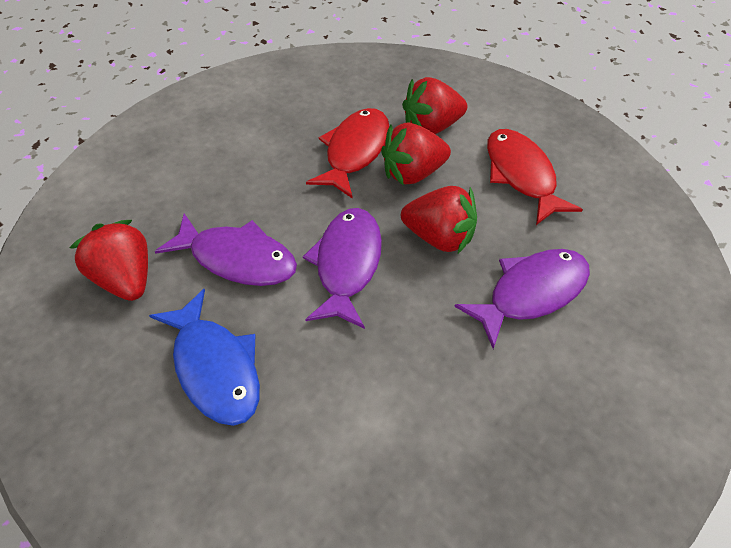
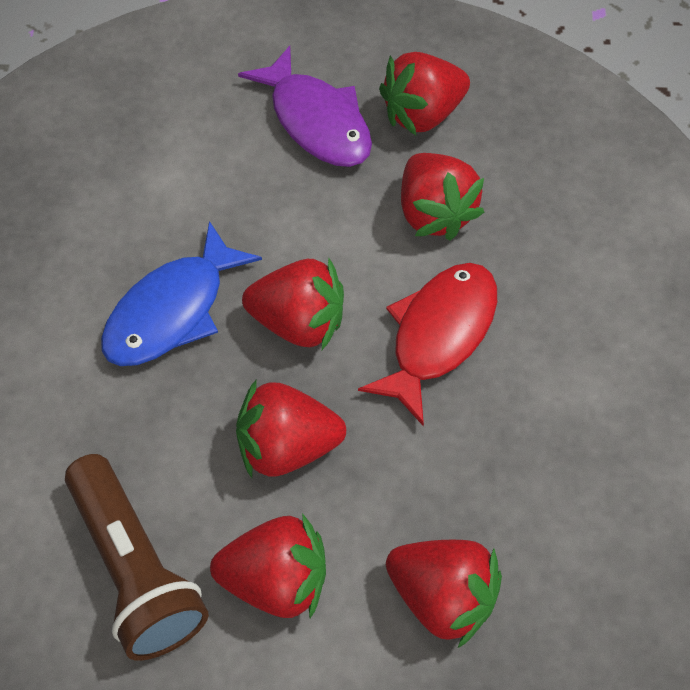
brown flashlight: 0 -> 1
purple fish: 3 -> 1
red fish: 2 -> 1
red strawberry: 4 -> 6

